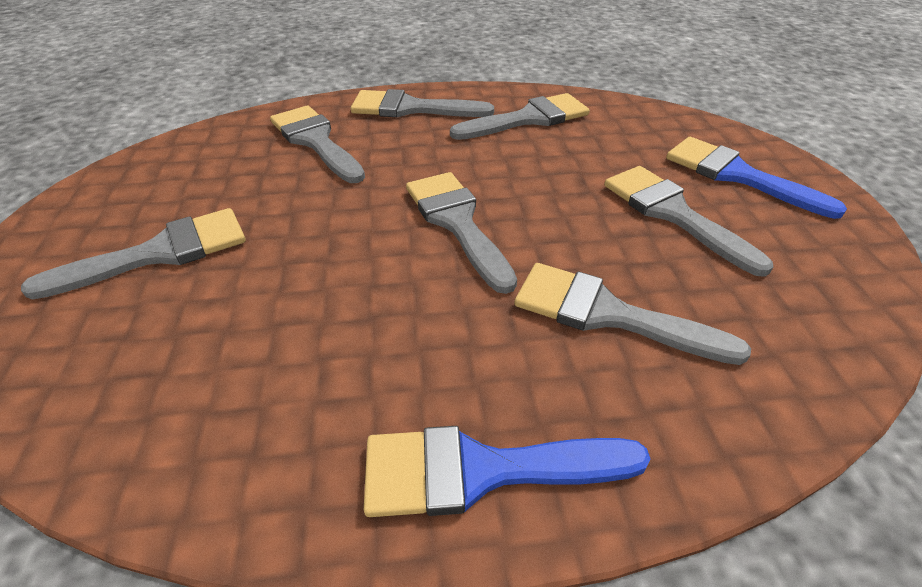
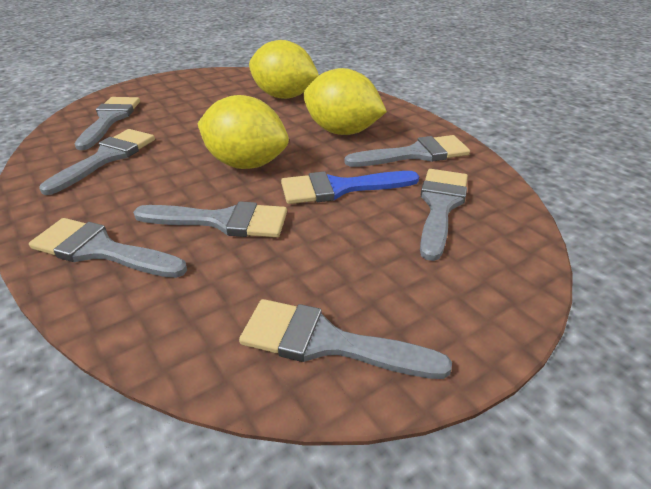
blue brush: 2 -> 1
yellow lemon: 0 -> 3

